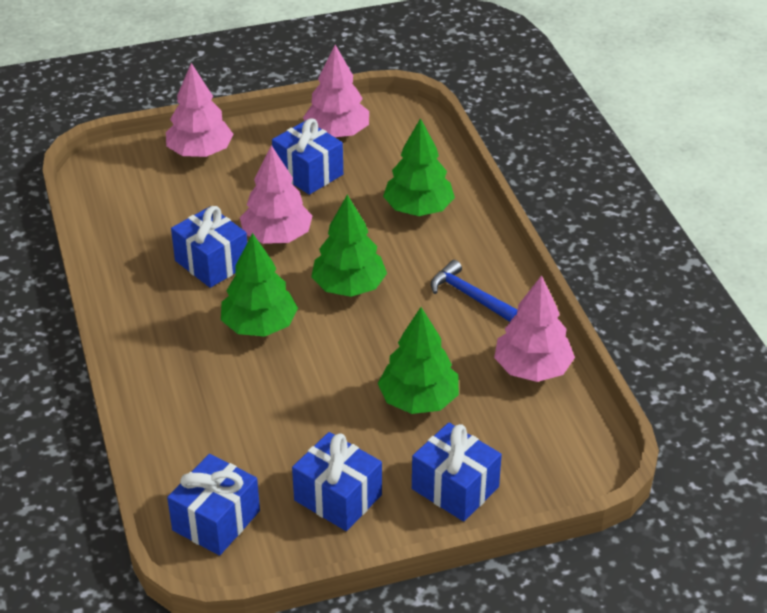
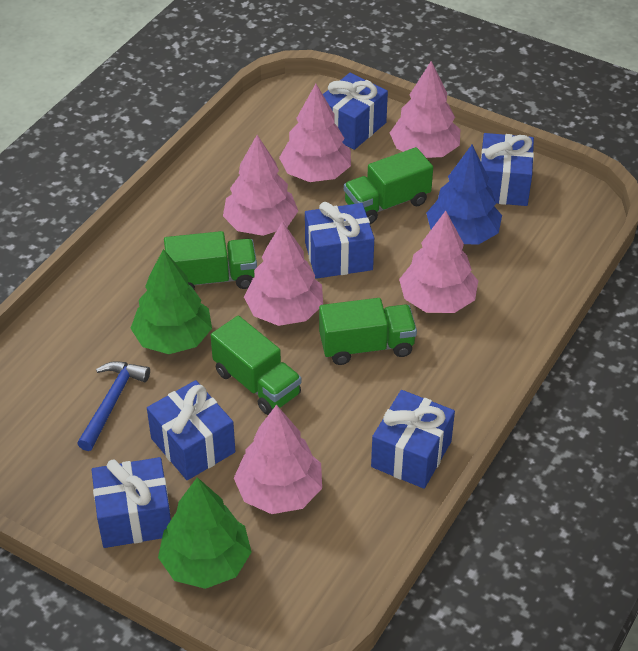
blue gift: 5 -> 6
blue tree: 0 -> 1
green tree: 4 -> 2
green truck: 0 -> 4
pink tree: 4 -> 6

